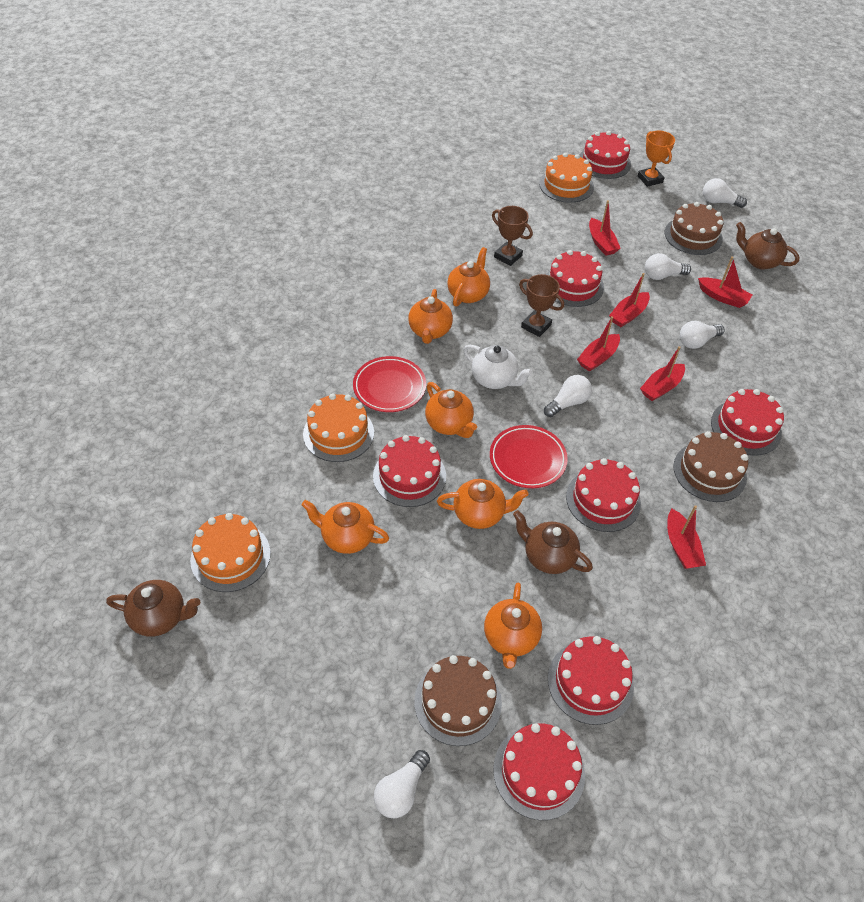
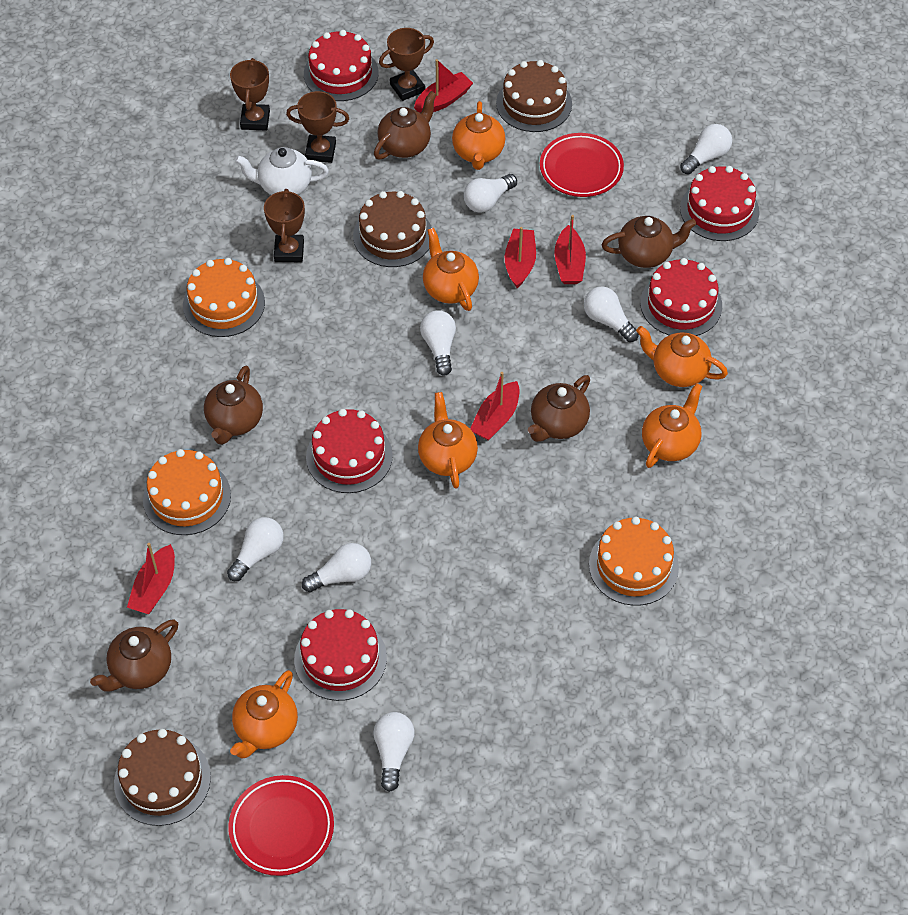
brown teapot: 3 -> 5
brown trophy: 2 -> 4
orange trophy: 1 -> 0
red boat: 6 -> 5
red cake: 7 -> 5
white light bulb: 5 -> 7

